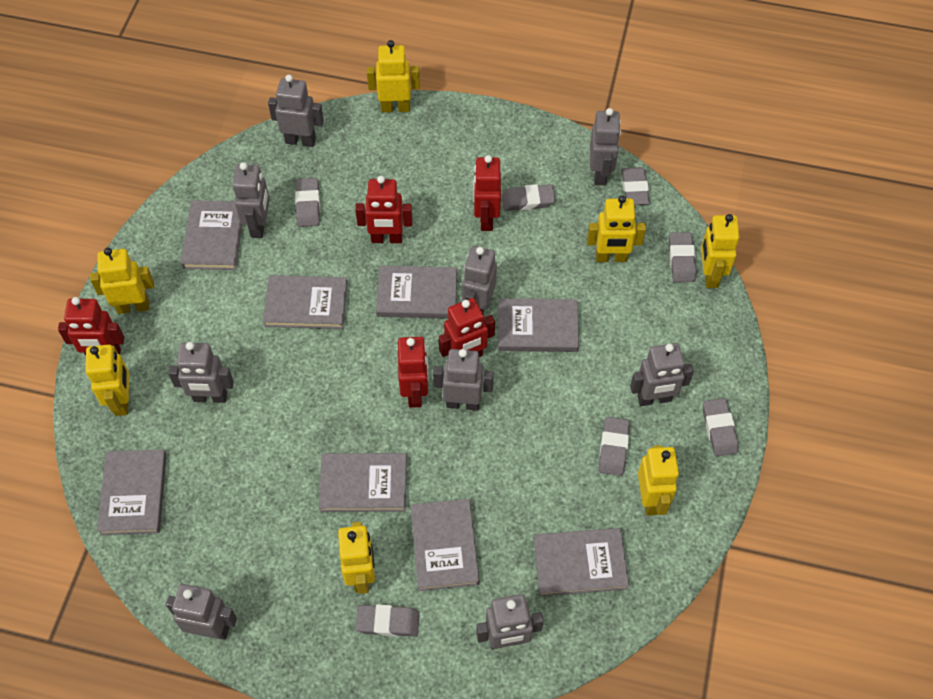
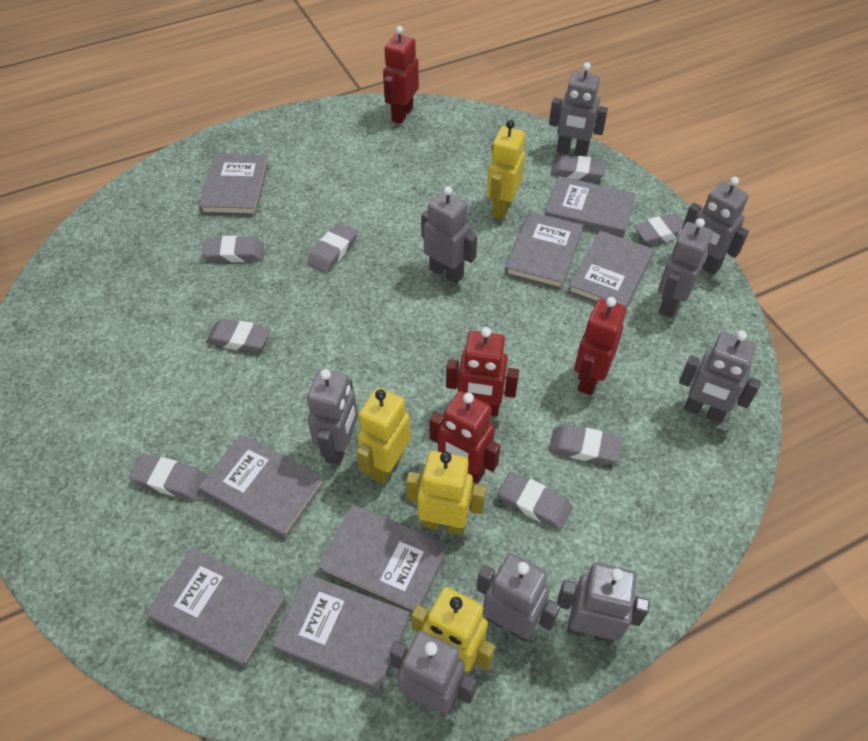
grey eraser: 7 -> 8
red robot: 5 -> 4
yellow robot: 7 -> 4

